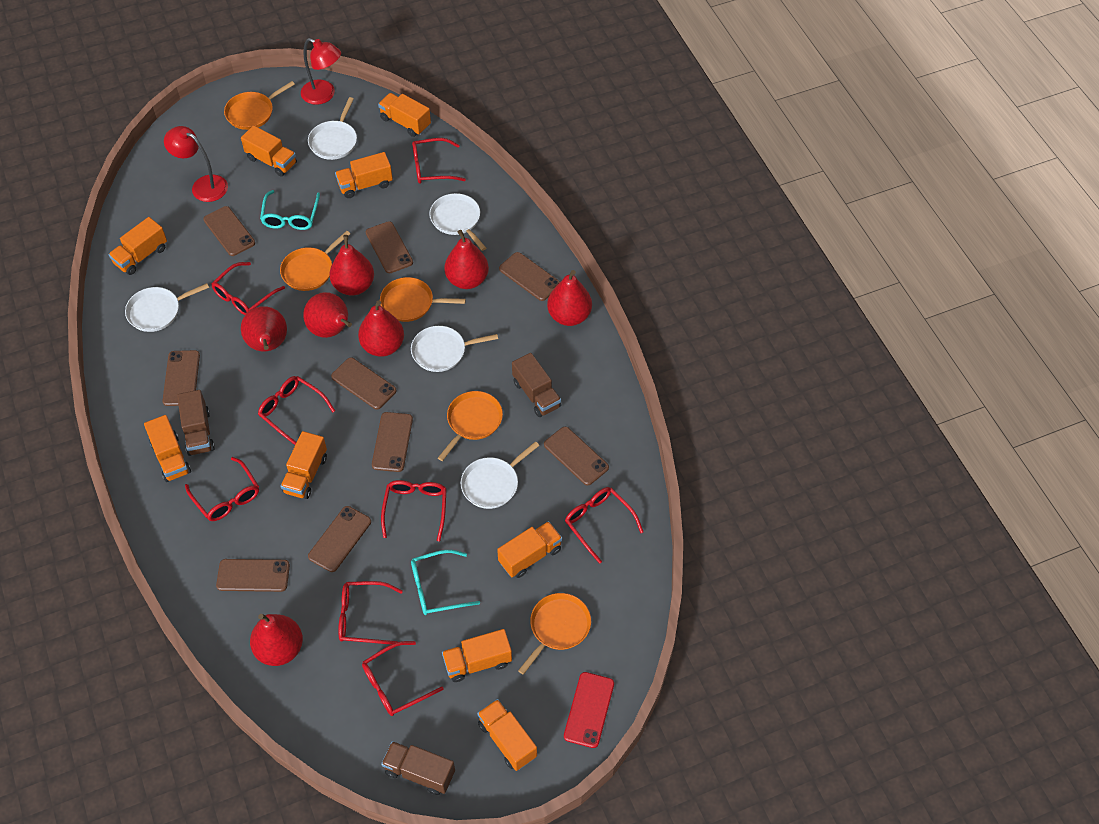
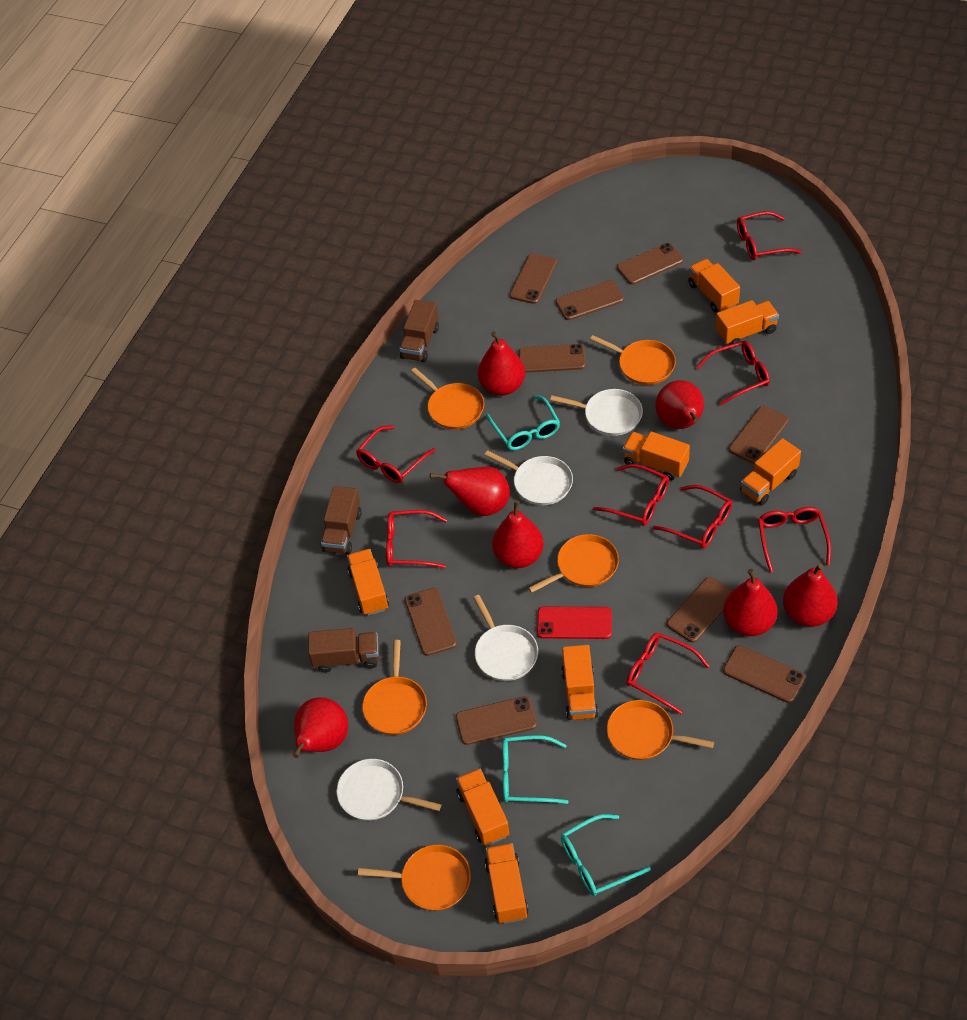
orange pan: 5 -> 6
orange truck: 9 -> 8
red lamp: 2 -> 0
turquoise glasses: 2 -> 3
white pan: 5 -> 4

